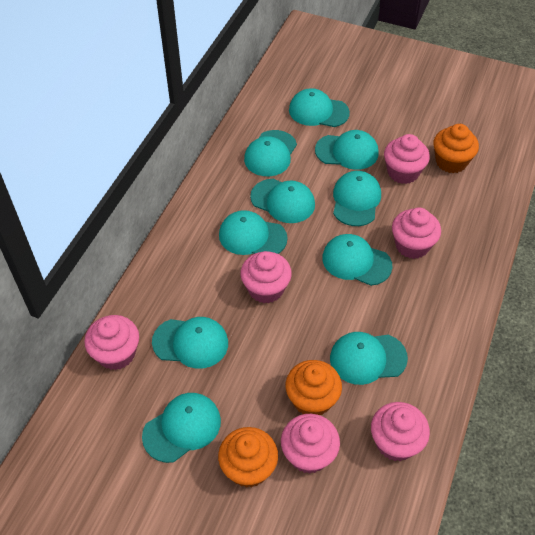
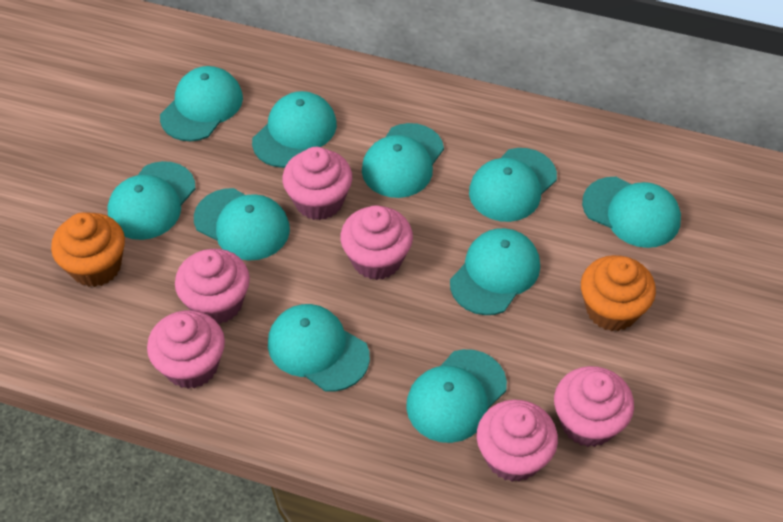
orange cupcake: 3 -> 2

